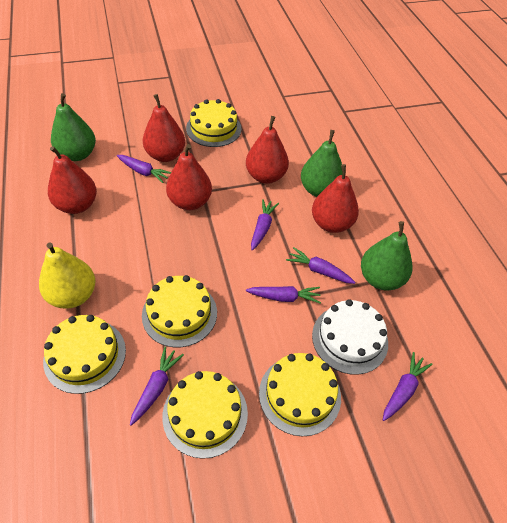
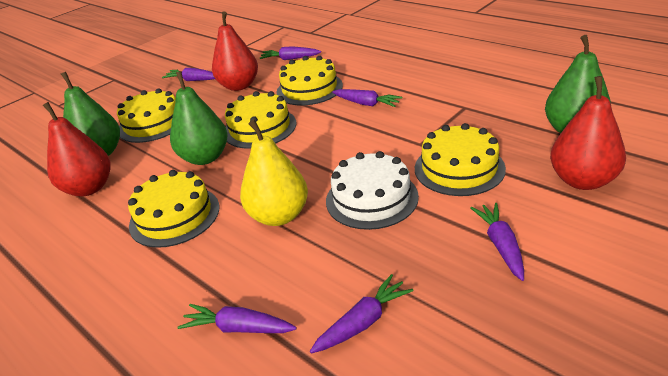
red pear: 5 -> 3

